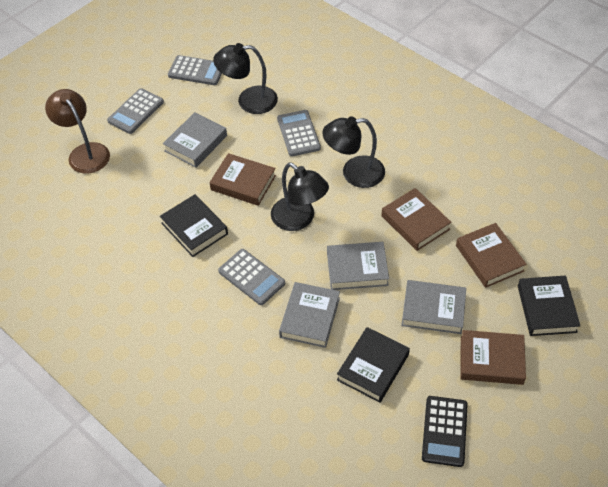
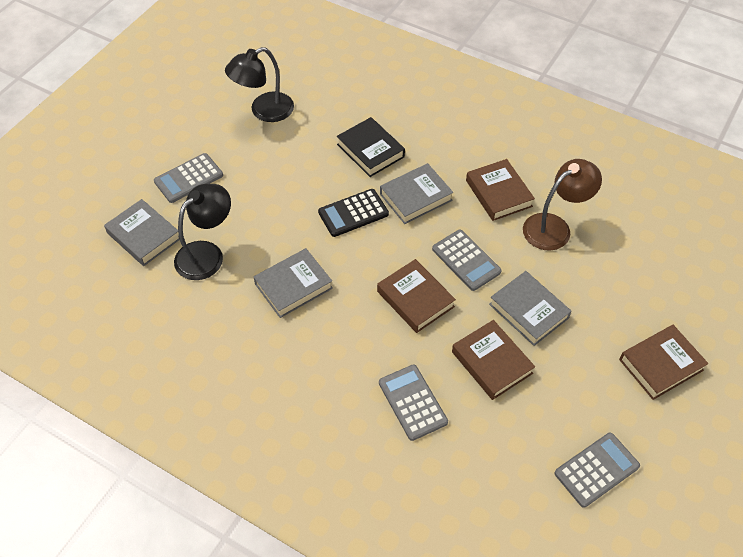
black book: 3 -> 1
black lamp: 3 -> 2

